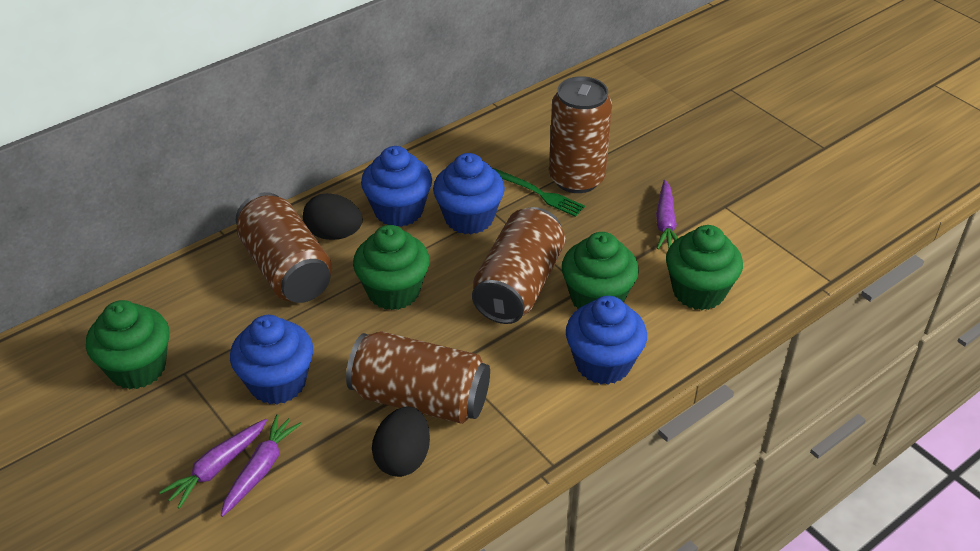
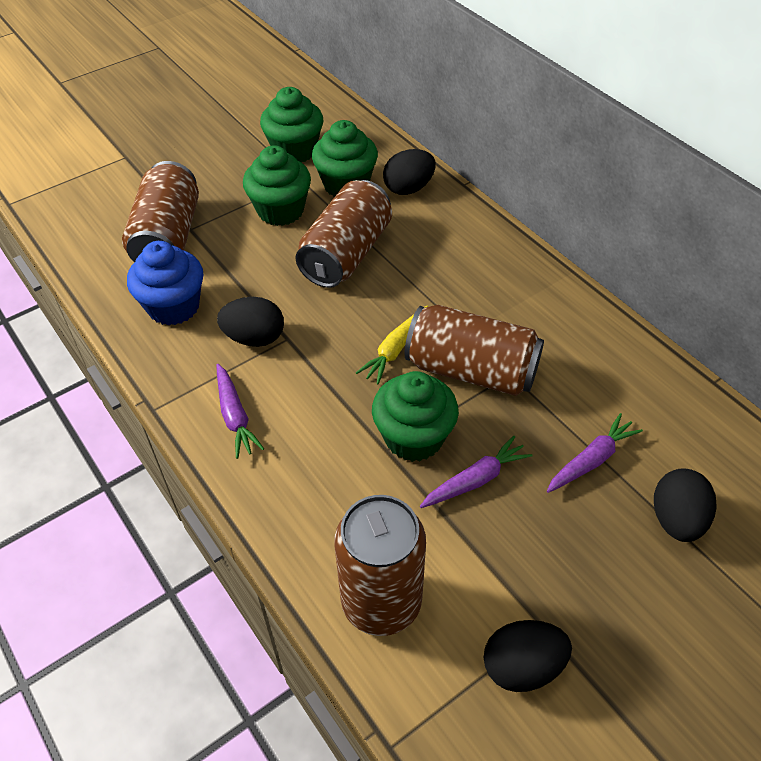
black egg: 2 -> 4
blue cupcake: 4 -> 1
green fork: 1 -> 0
yellow carrot: 0 -> 1

